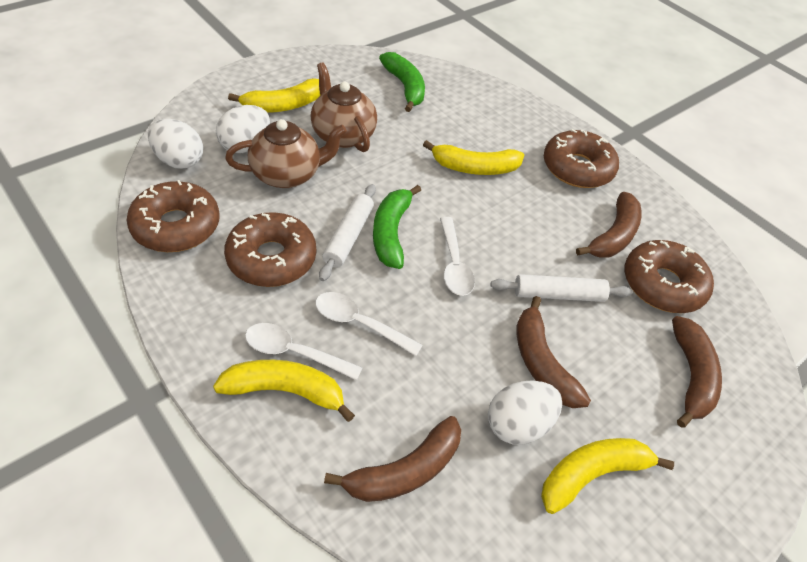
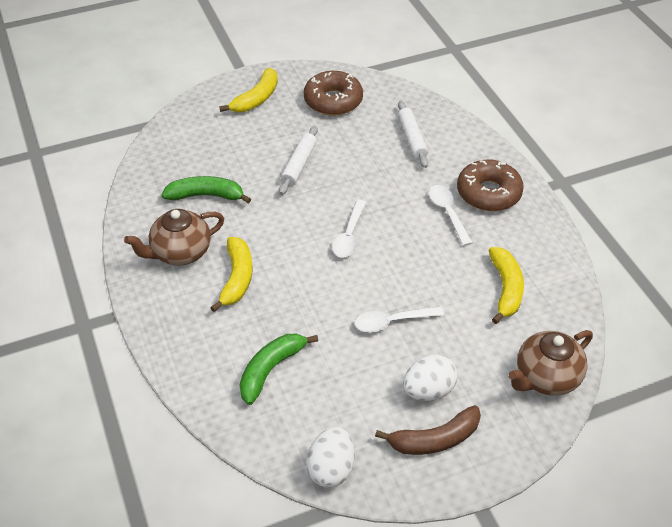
brown banana: 4 -> 1
brown donut: 4 -> 2
white egg: 3 -> 2
yellow banana: 4 -> 3

